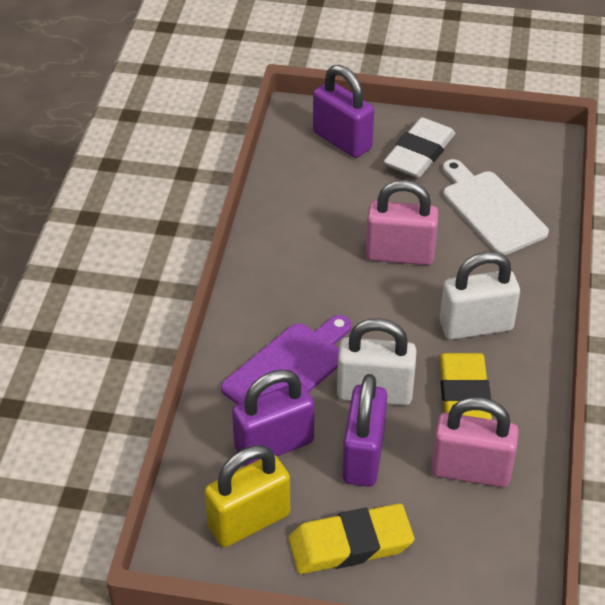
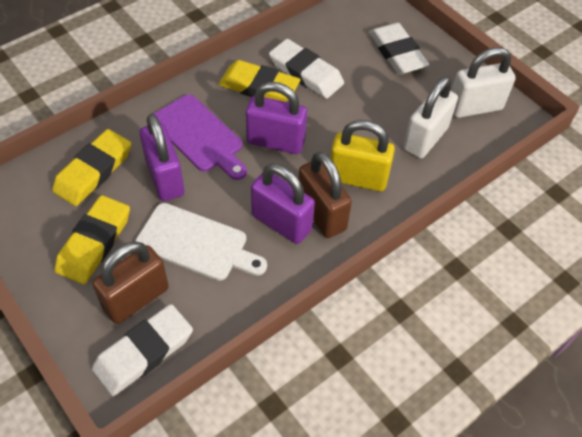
brown padlock: 0 -> 2
pink padlock: 2 -> 0
white eraser: 1 -> 3
yellow eraser: 2 -> 3

